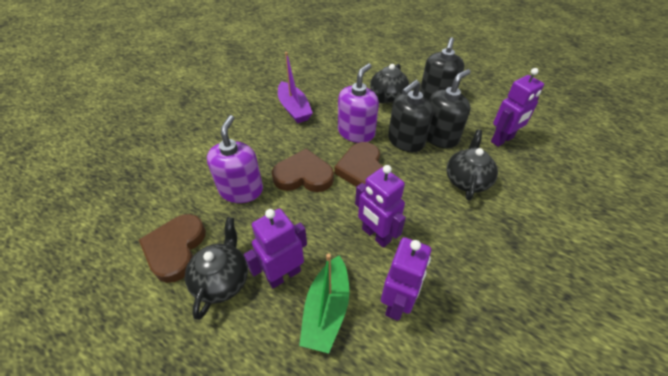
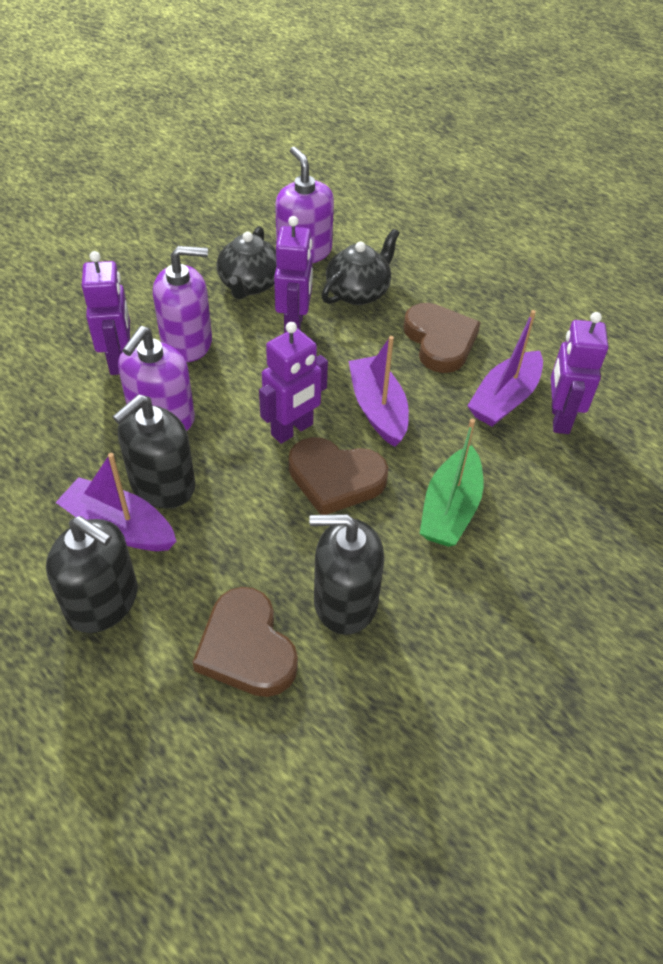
black teapot: 3 -> 2
purple boat: 1 -> 3
purple soap dispenser: 2 -> 3

